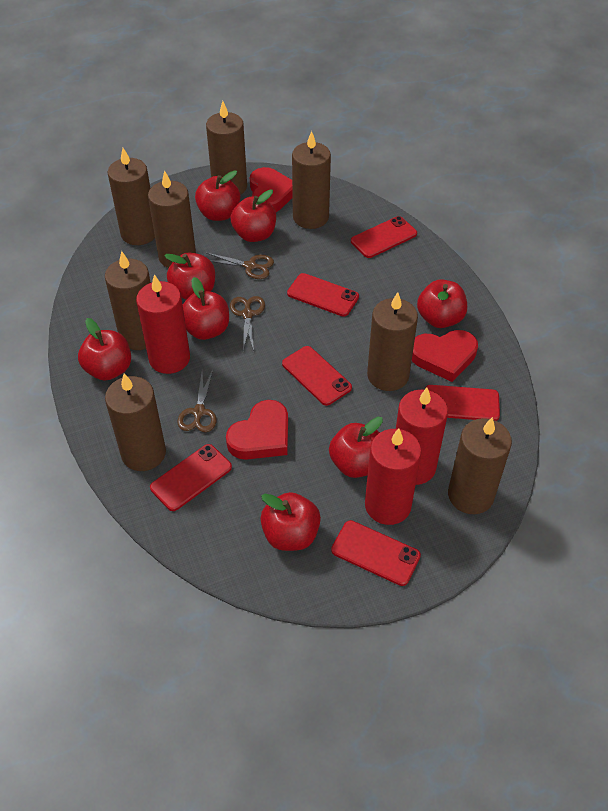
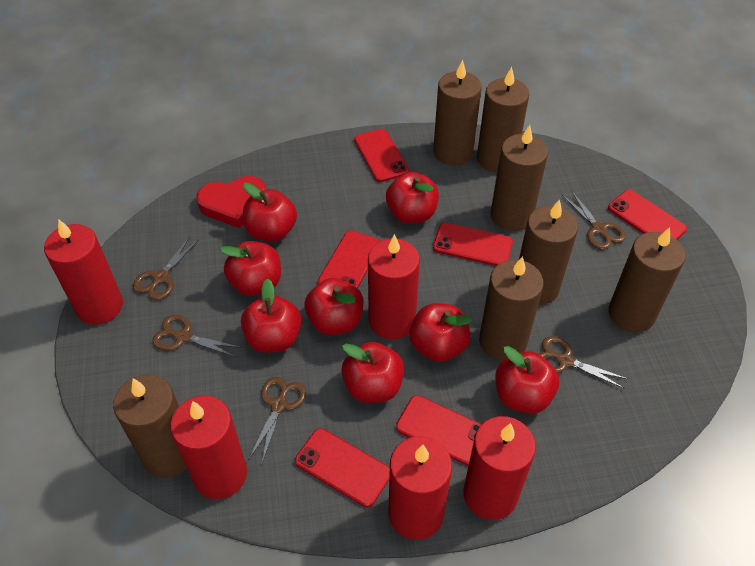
brown candle: 8 -> 7
brown scissors: 3 -> 5
red candle: 3 -> 5
red heart: 3 -> 1

